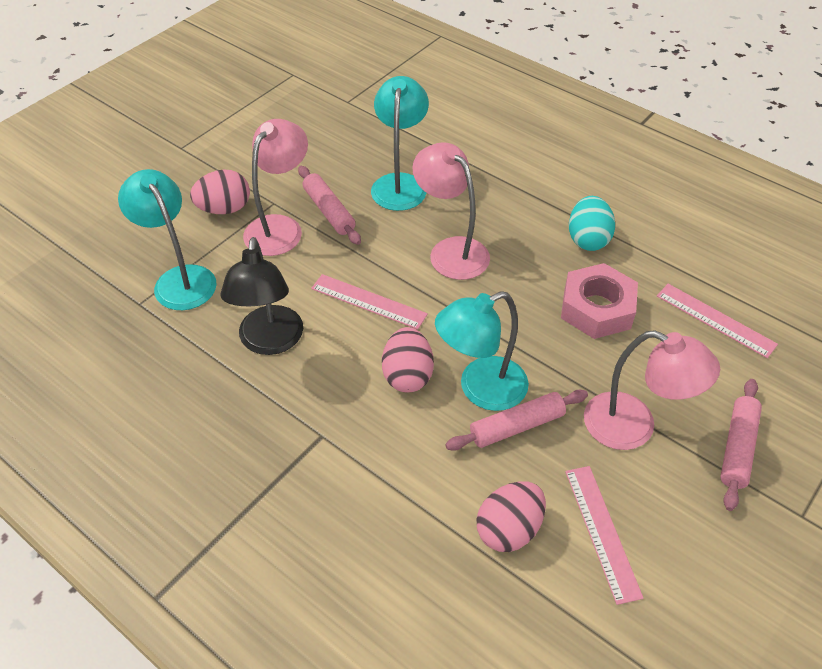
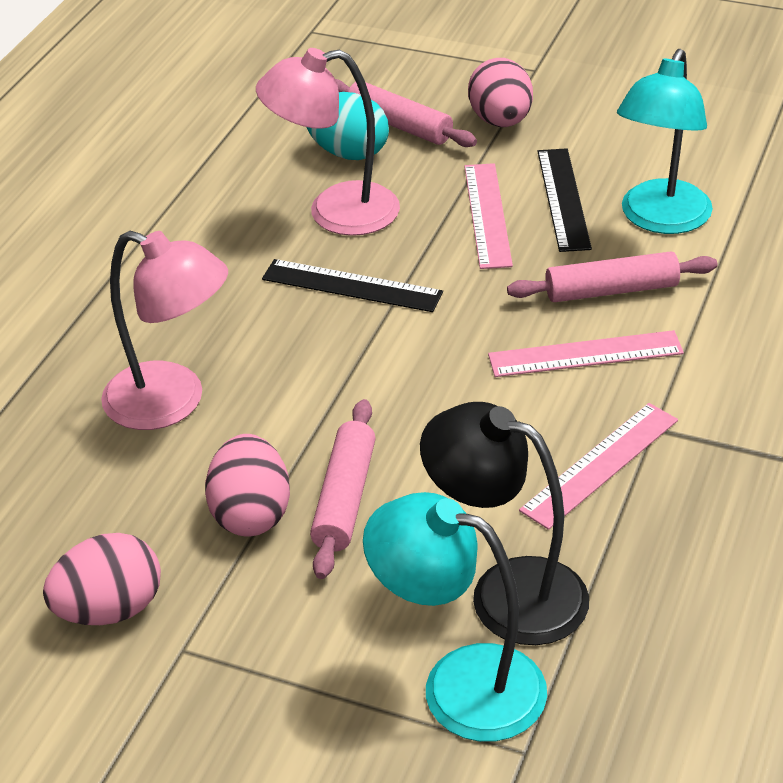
black ruler: 0 -> 2
pink lamp: 3 -> 2
pink nut: 1 -> 0
turquoise lamp: 3 -> 2

